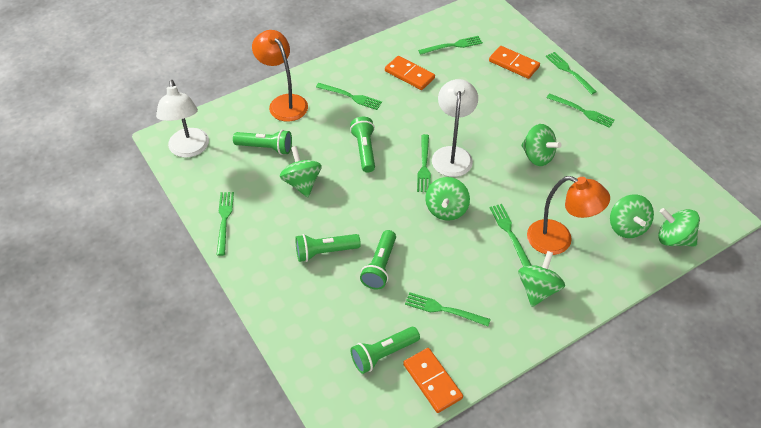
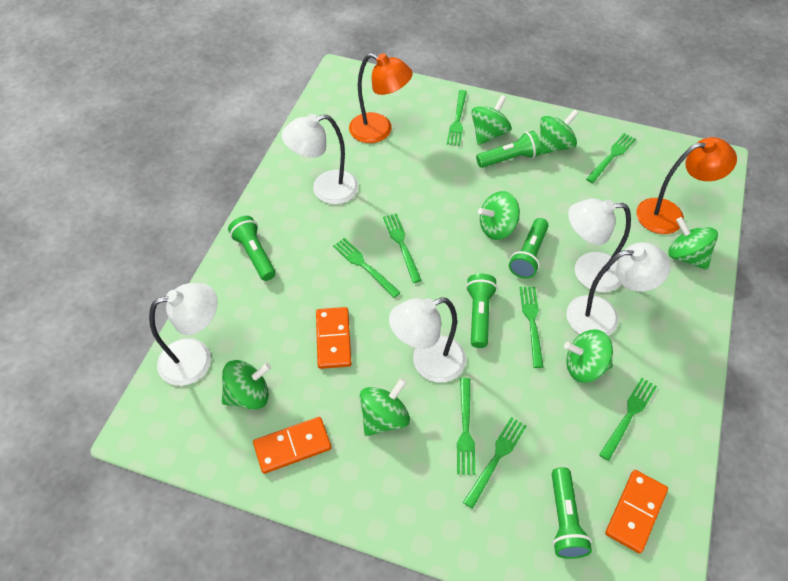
green spinning top: 6 -> 7
white lamp: 2 -> 5

